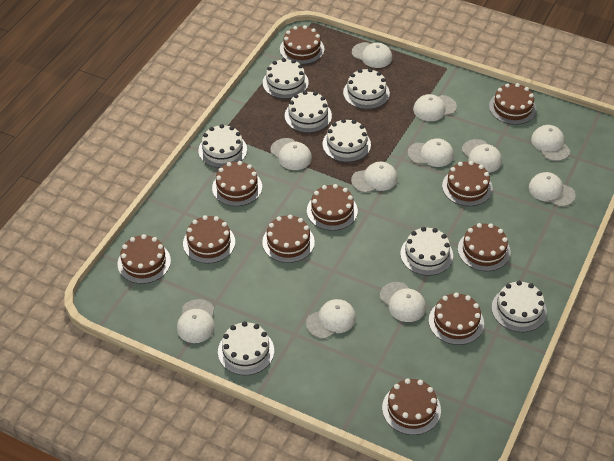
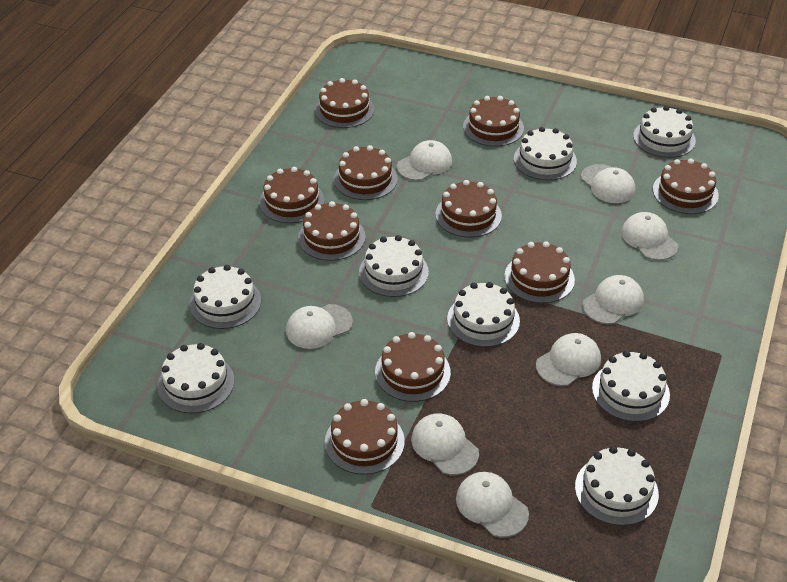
brown cake: 11 -> 10
white cap: 11 -> 8

